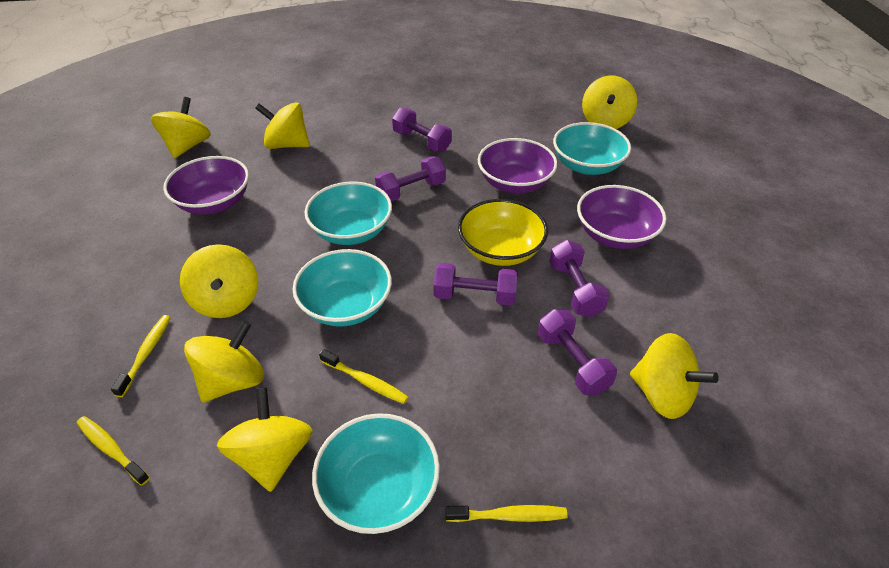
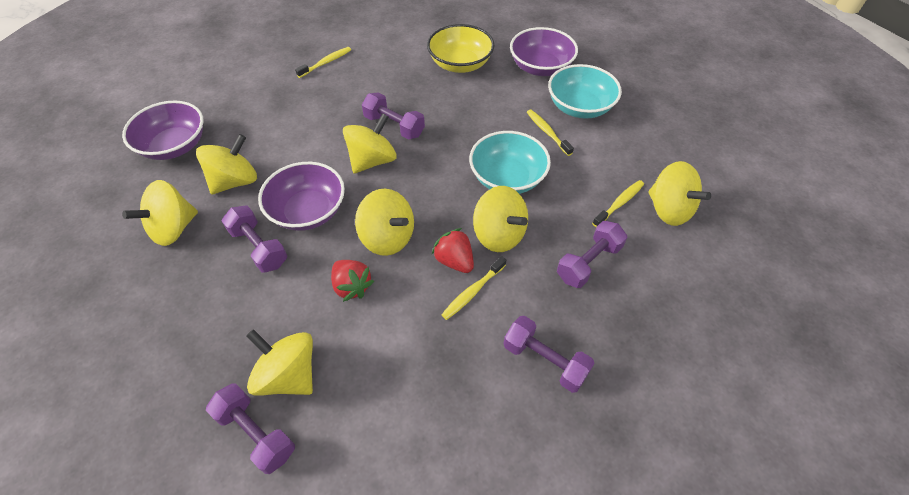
red strawberry: 0 -> 2
turquoise bowl: 4 -> 2

